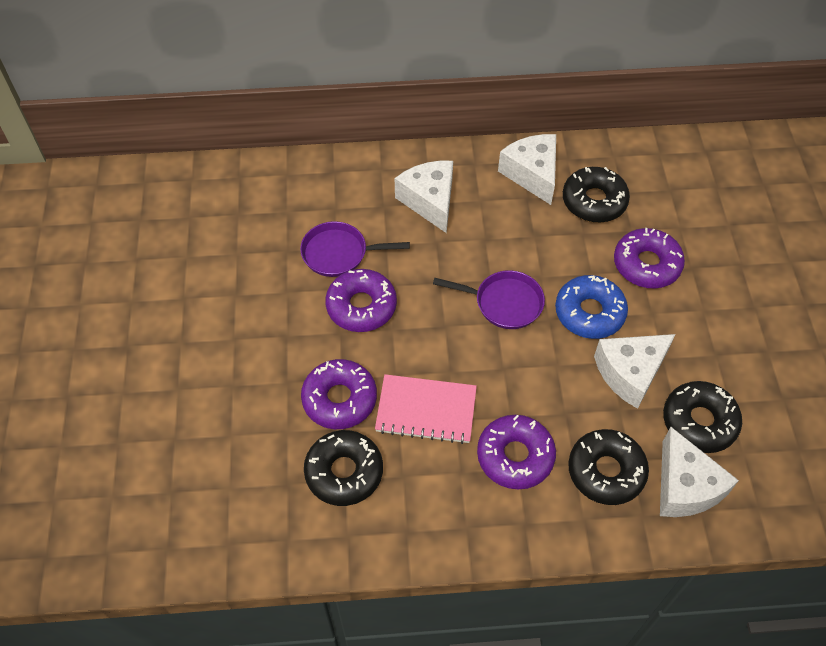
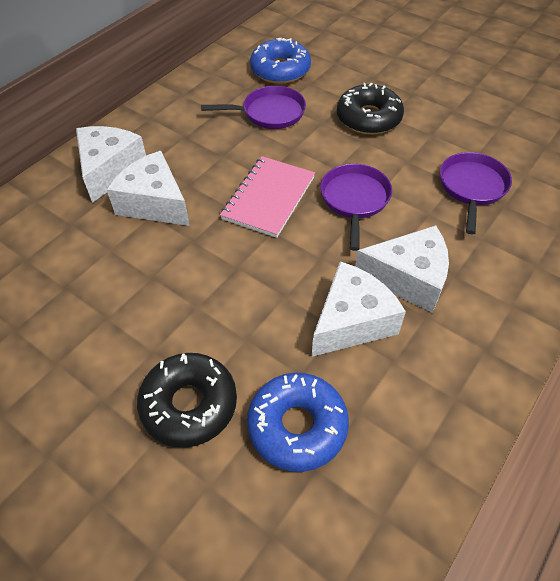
black donut: 4 -> 2
blue donut: 1 -> 2
purple donut: 4 -> 0
purple pan: 2 -> 3

